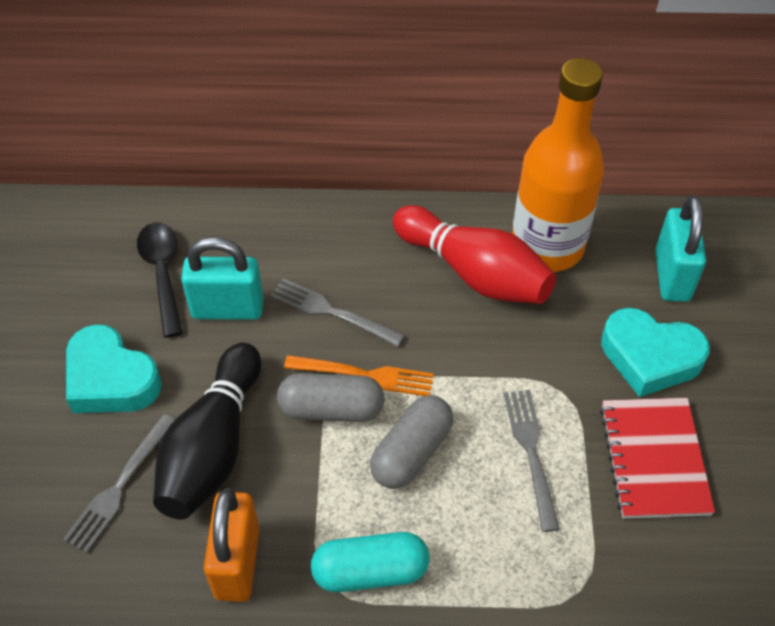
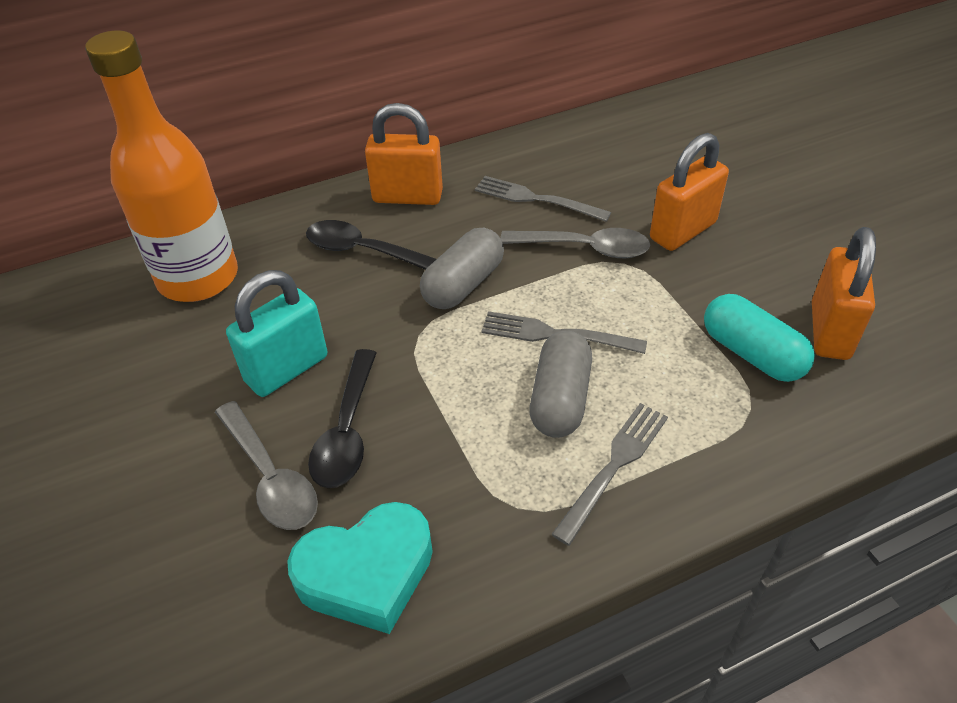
black bowling pin: 1 -> 0
black spoon: 1 -> 2
grey spoon: 0 -> 2
orange fork: 1 -> 0
orange padlock: 1 -> 3
red bowling pin: 1 -> 0
red notebook: 1 -> 0
turquoise heart: 2 -> 1
turquoise padlock: 2 -> 1

